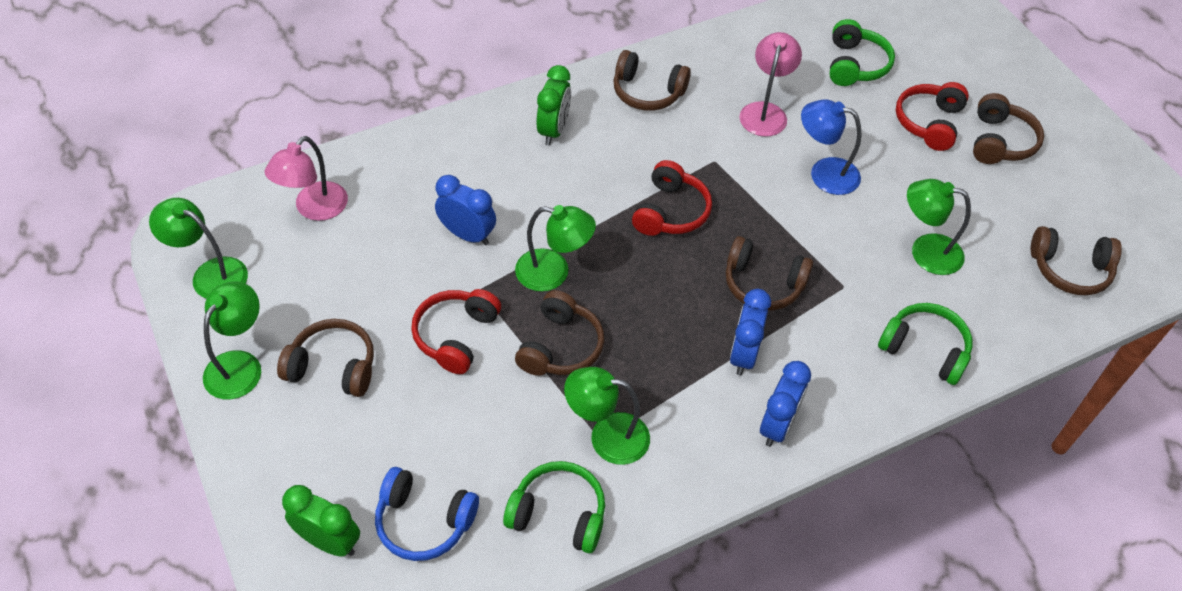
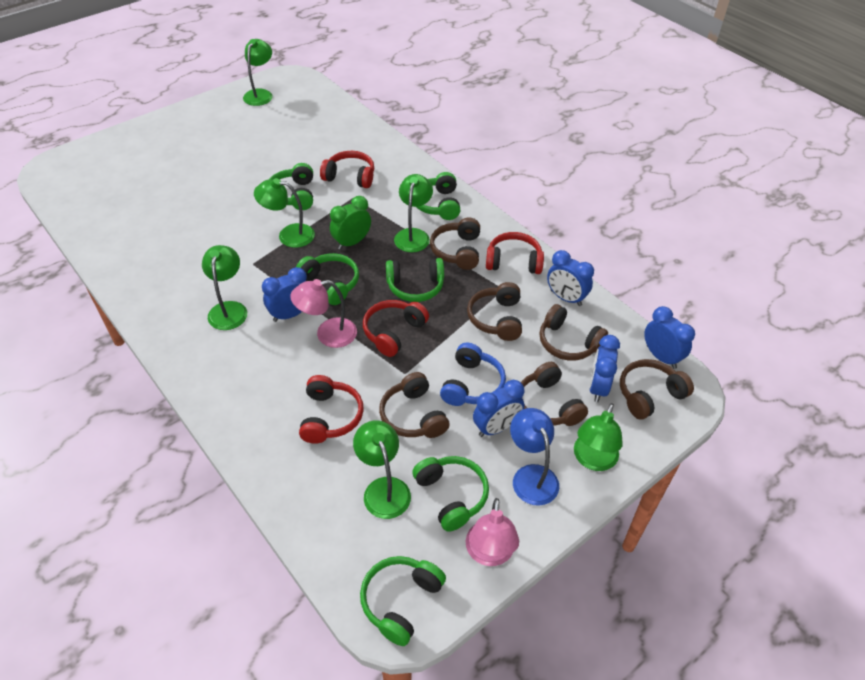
blue clock: 3 -> 5
green clock: 2 -> 1
green headphones: 3 -> 6
green lamp: 5 -> 6
red headphones: 3 -> 4

